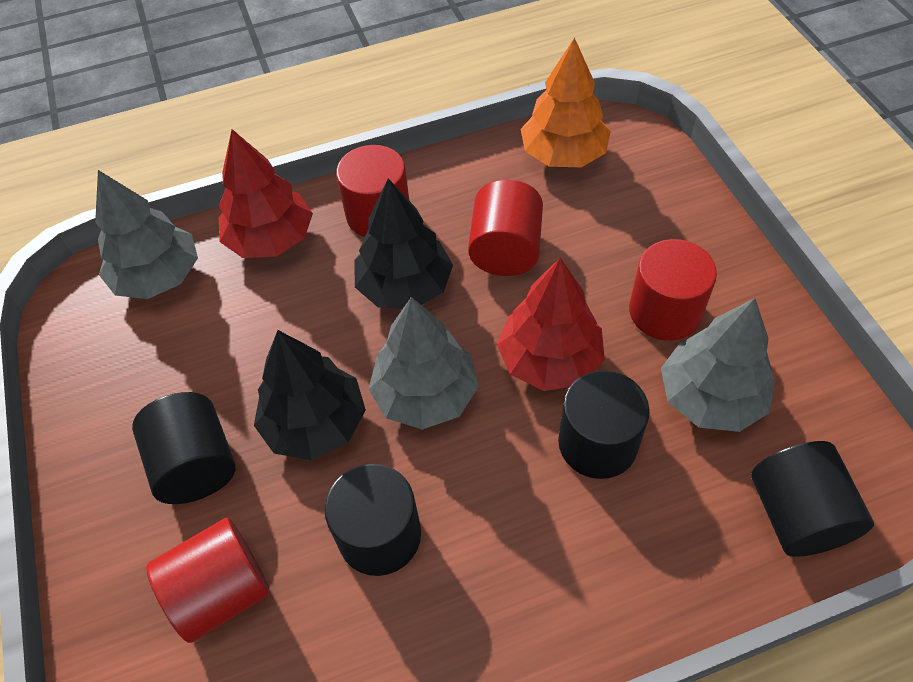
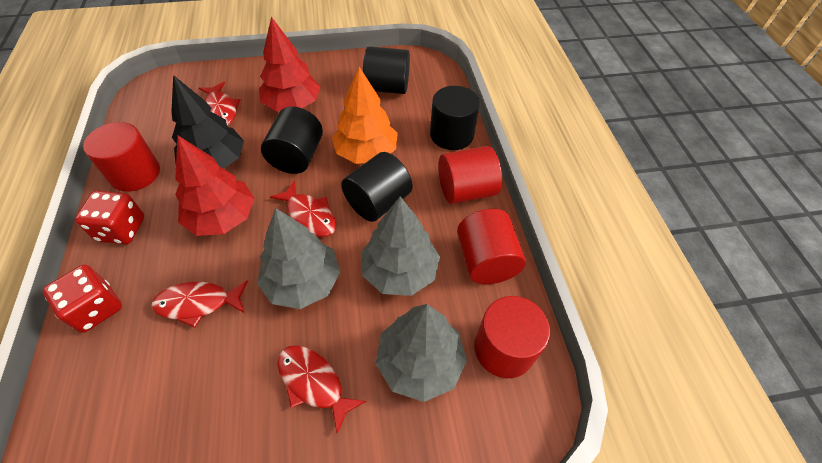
black tree: 2 -> 1
red dice: 0 -> 2
red fish: 0 -> 4

